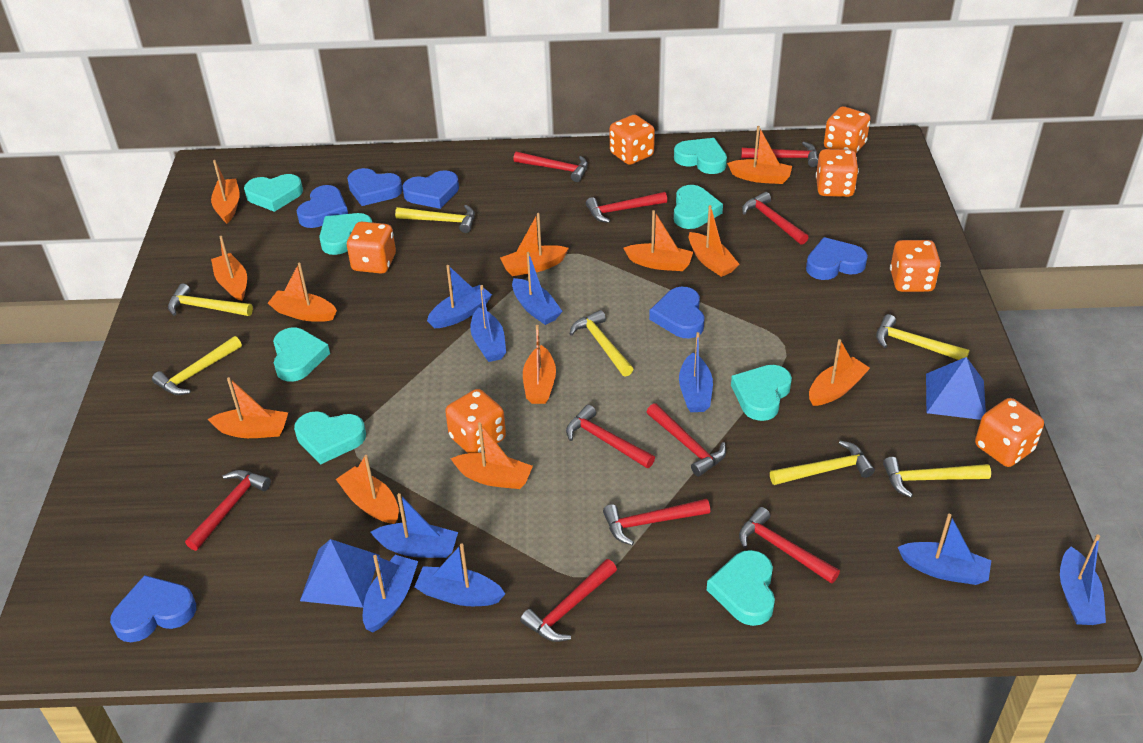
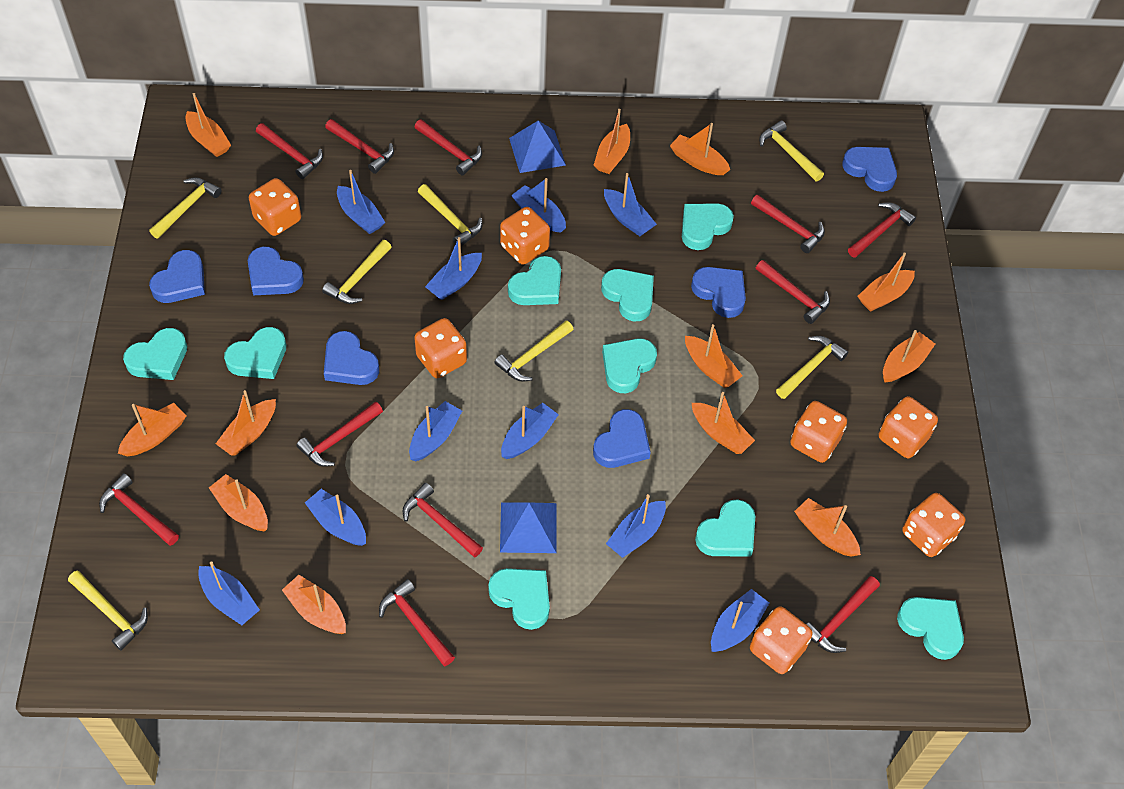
blue boat: 9 -> 10
red hammer: 10 -> 11
turquoise heart: 8 -> 9

